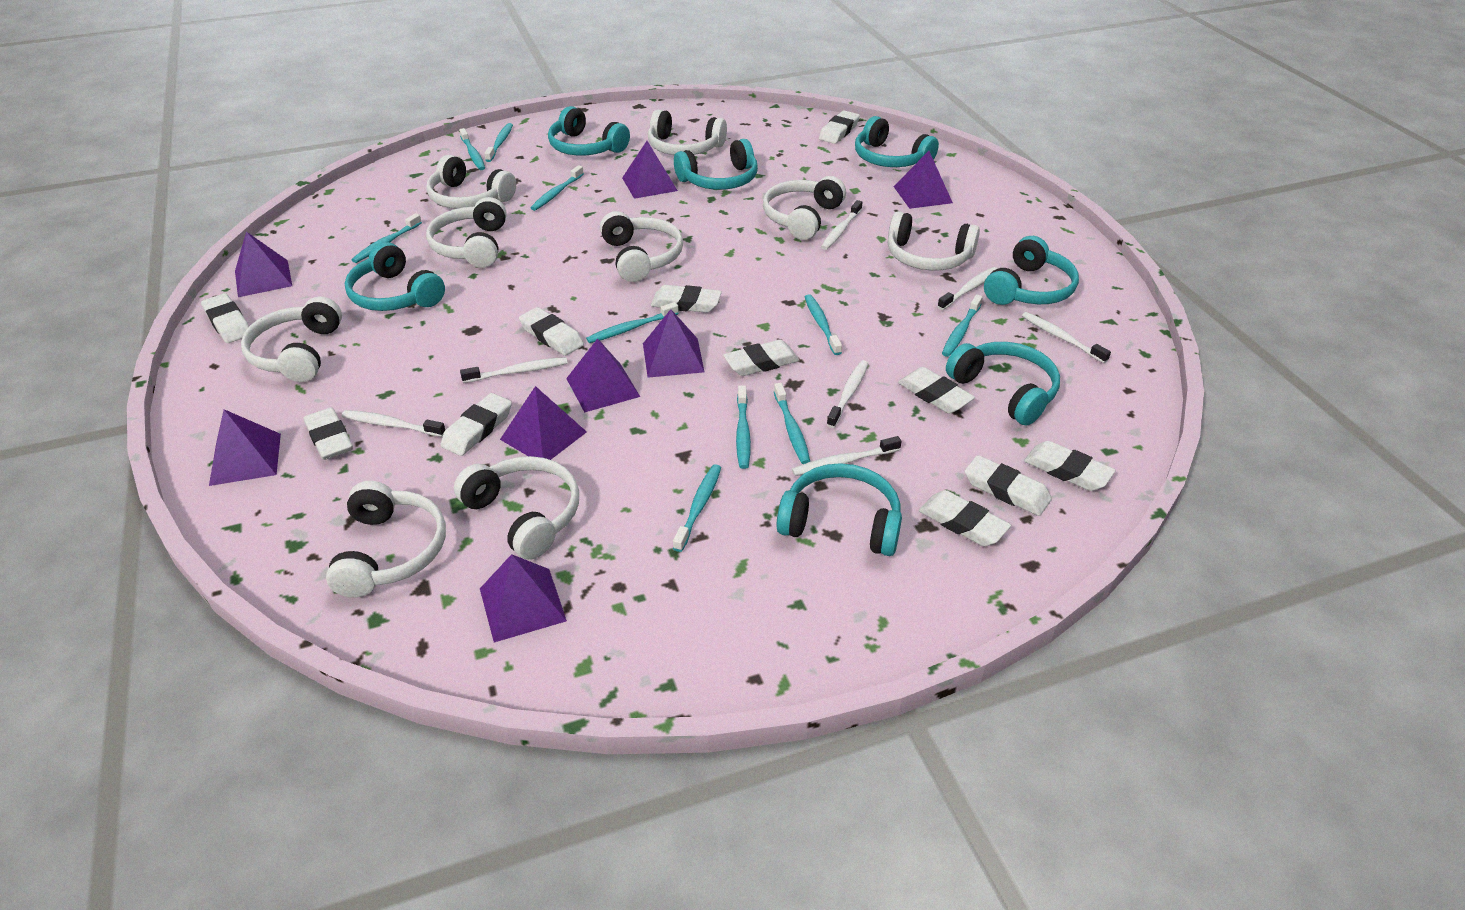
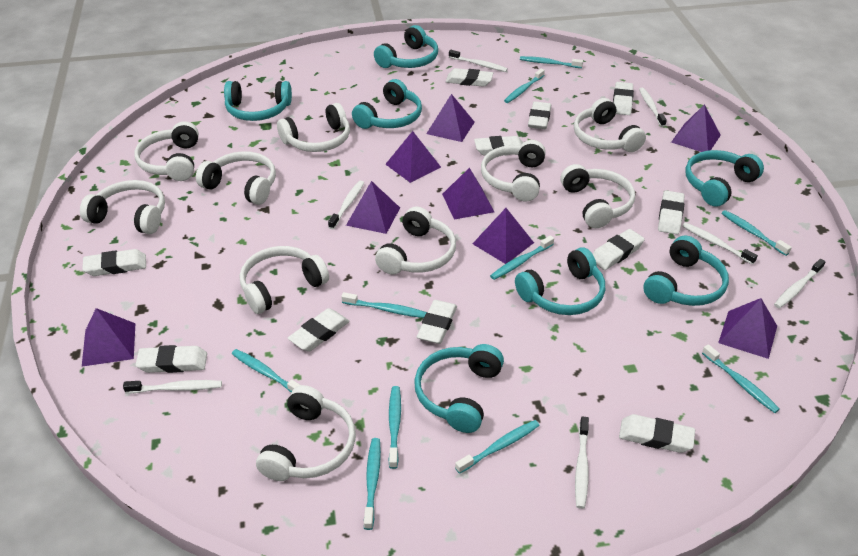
white headphones: 9 -> 10

